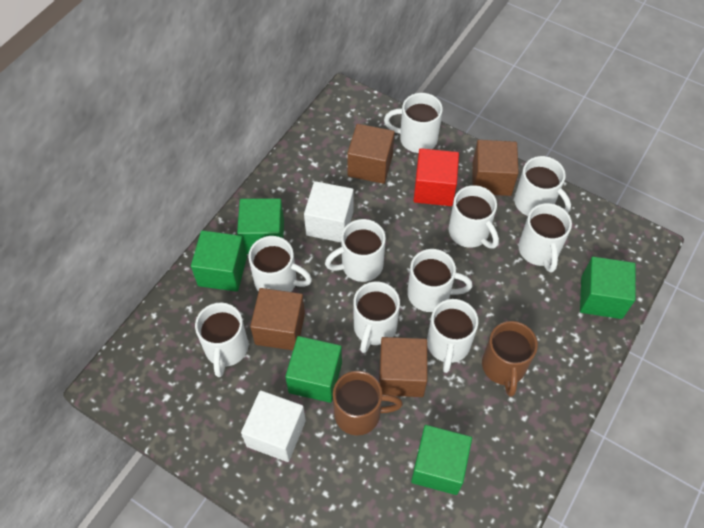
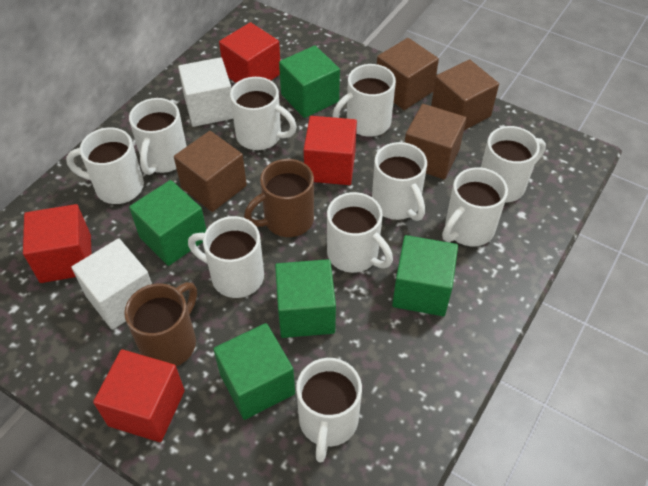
red cube: 1 -> 4

